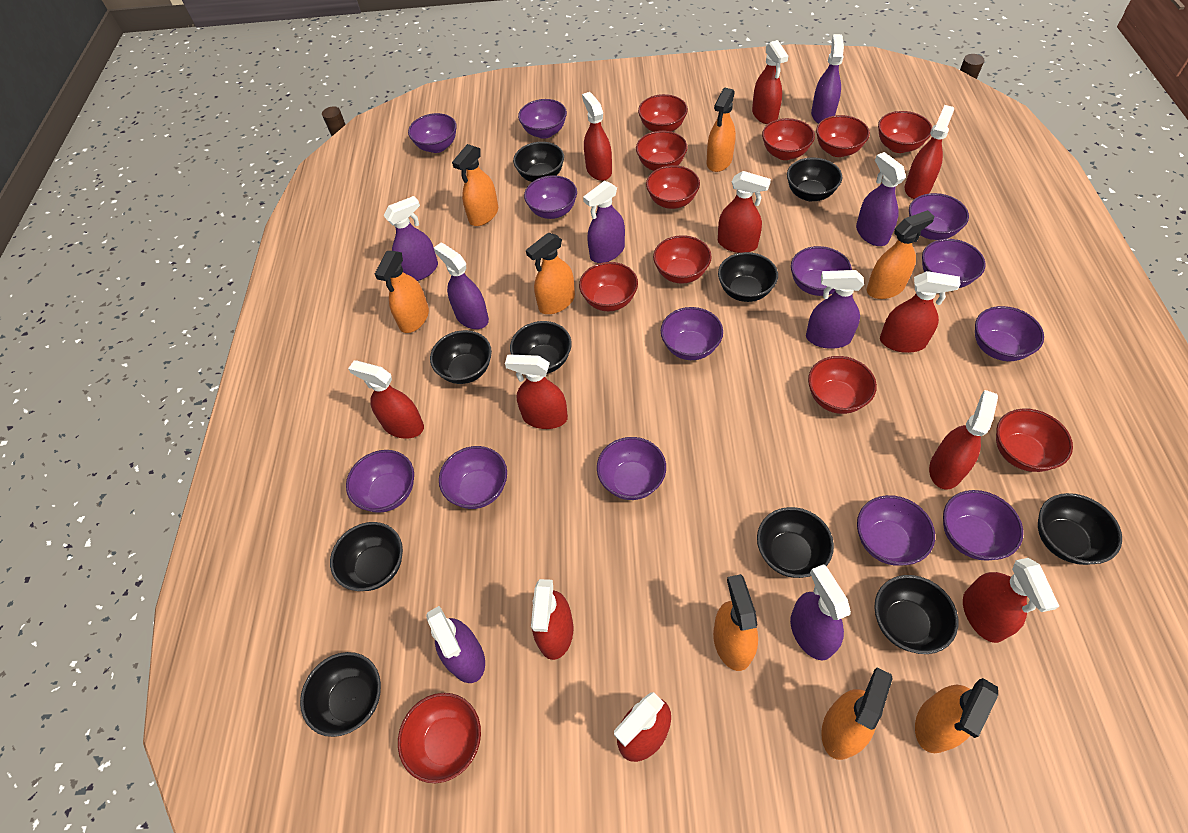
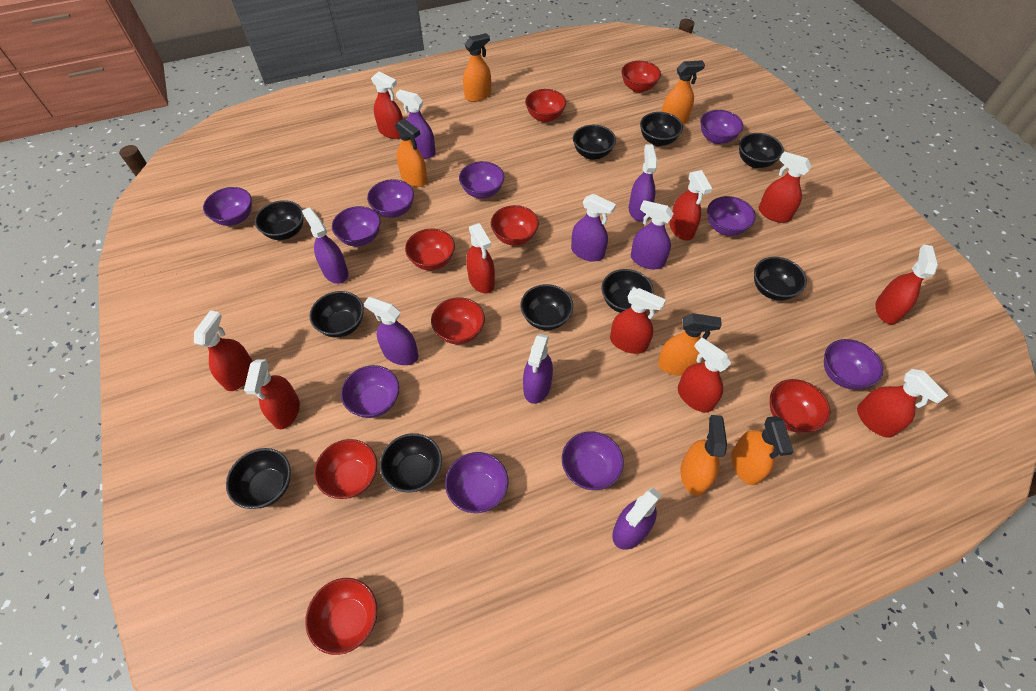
orange spray bottle: 8 -> 6
purple bowl: 13 -> 10
red bowl: 11 -> 8
red spray bottle: 11 -> 10

